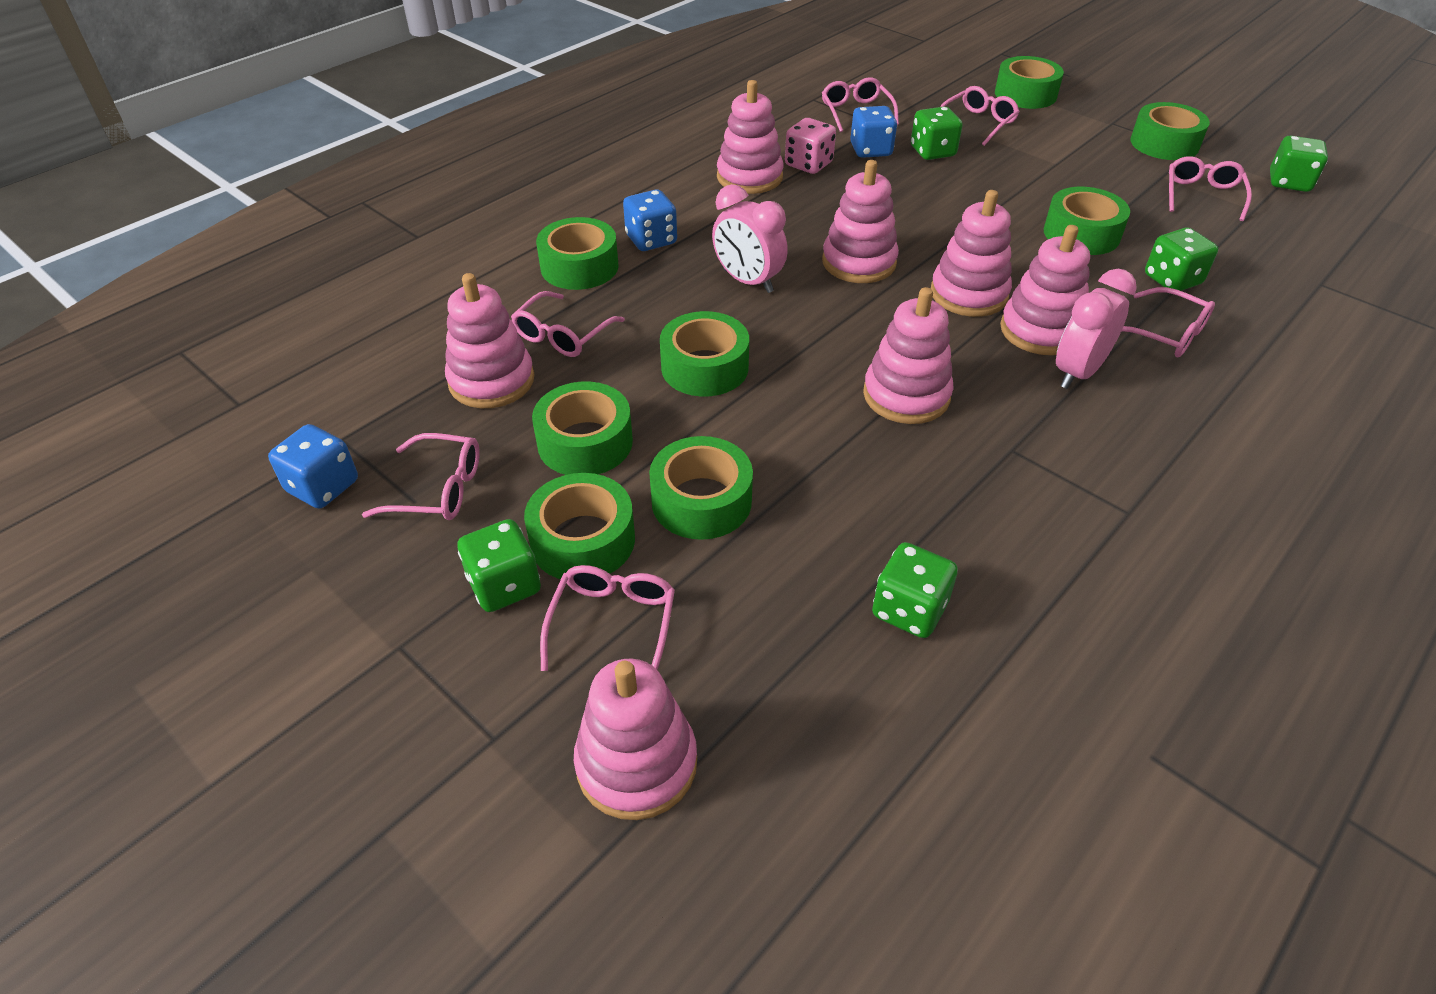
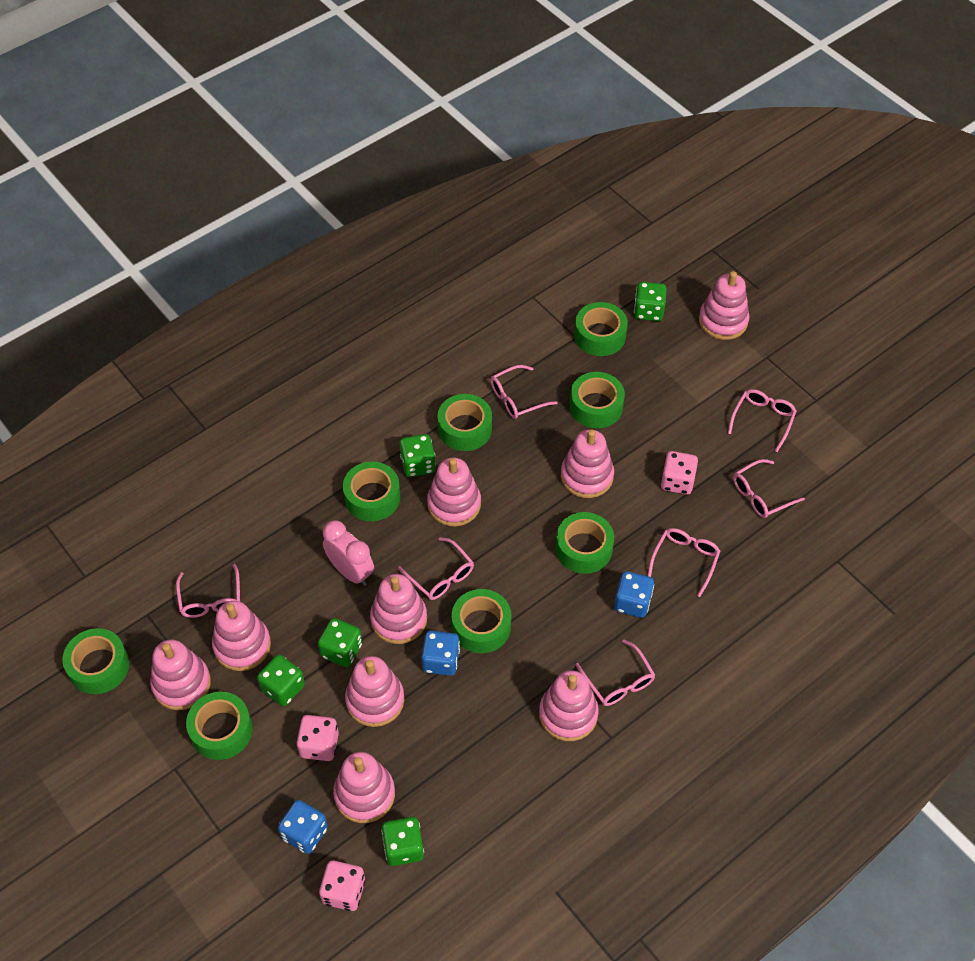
pink clock: 2 -> 1
pink dice: 1 -> 3
pink stacking toy: 7 -> 9

